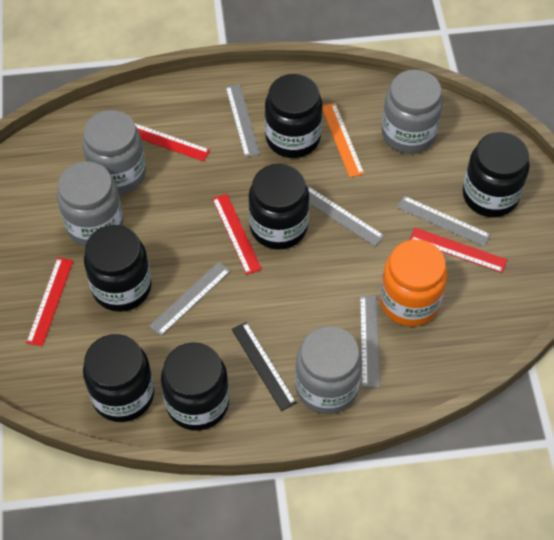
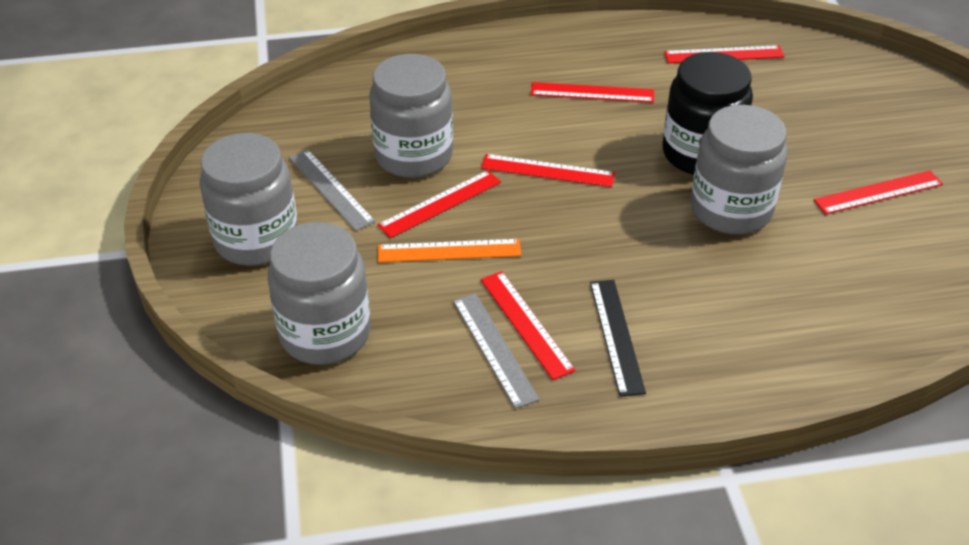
black jar: 6 -> 1
grey ruler: 5 -> 2
orange jar: 1 -> 0
red ruler: 4 -> 6

